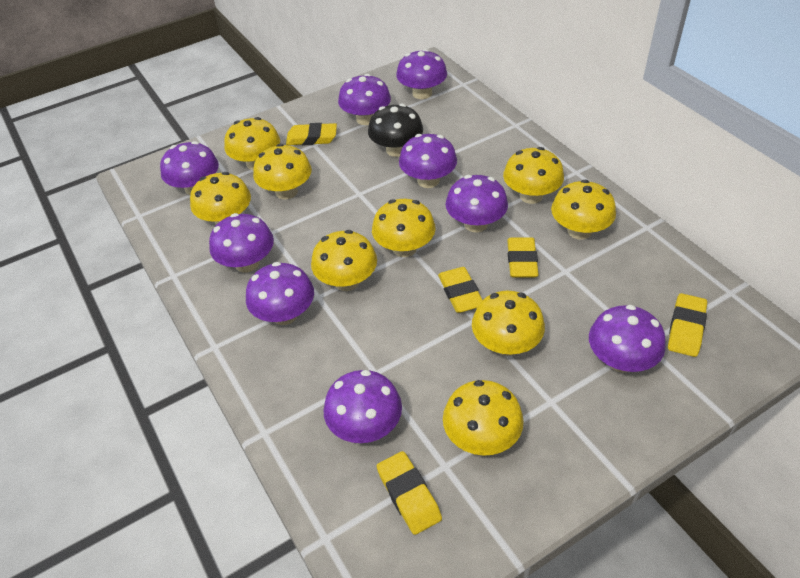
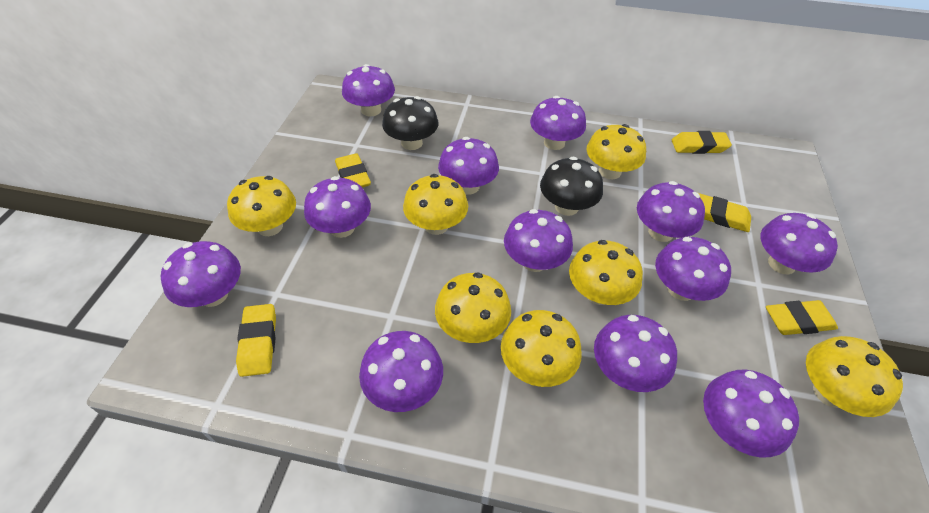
black mushroom: 1 -> 2
purple mushroom: 9 -> 12
yellow mushroom: 9 -> 7

